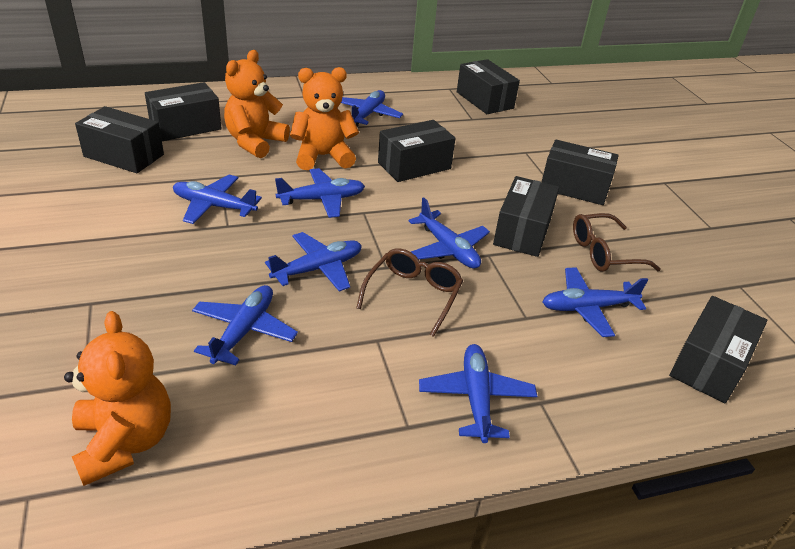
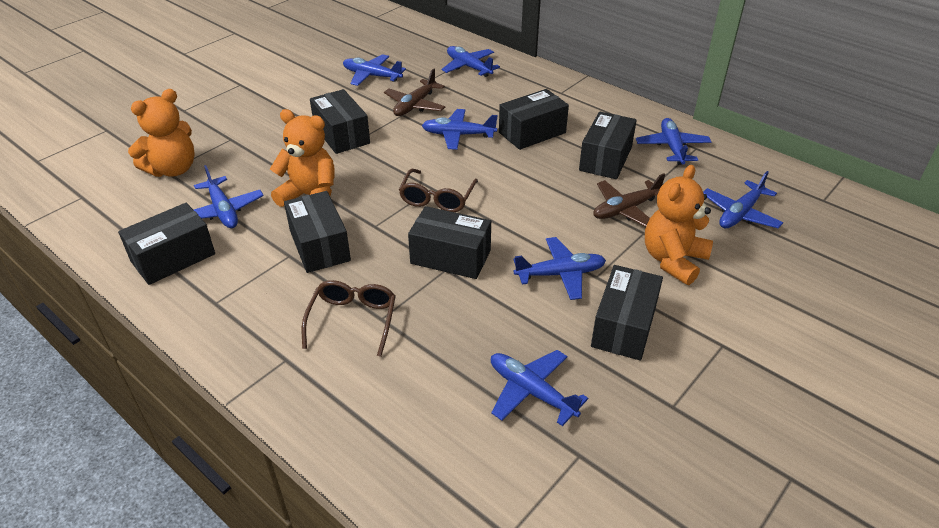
brown plane: 0 -> 2

